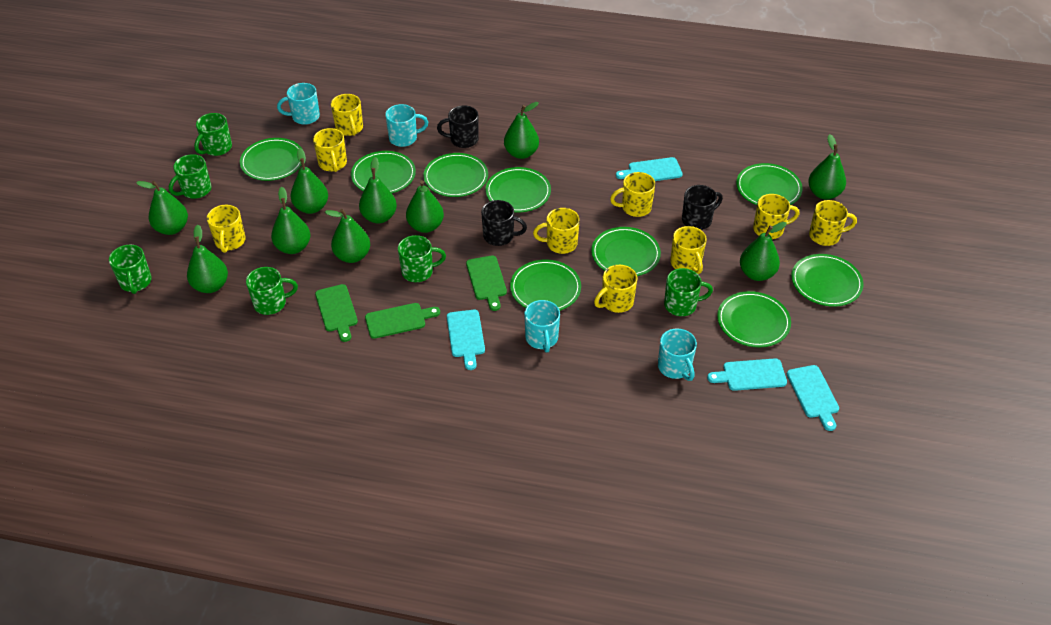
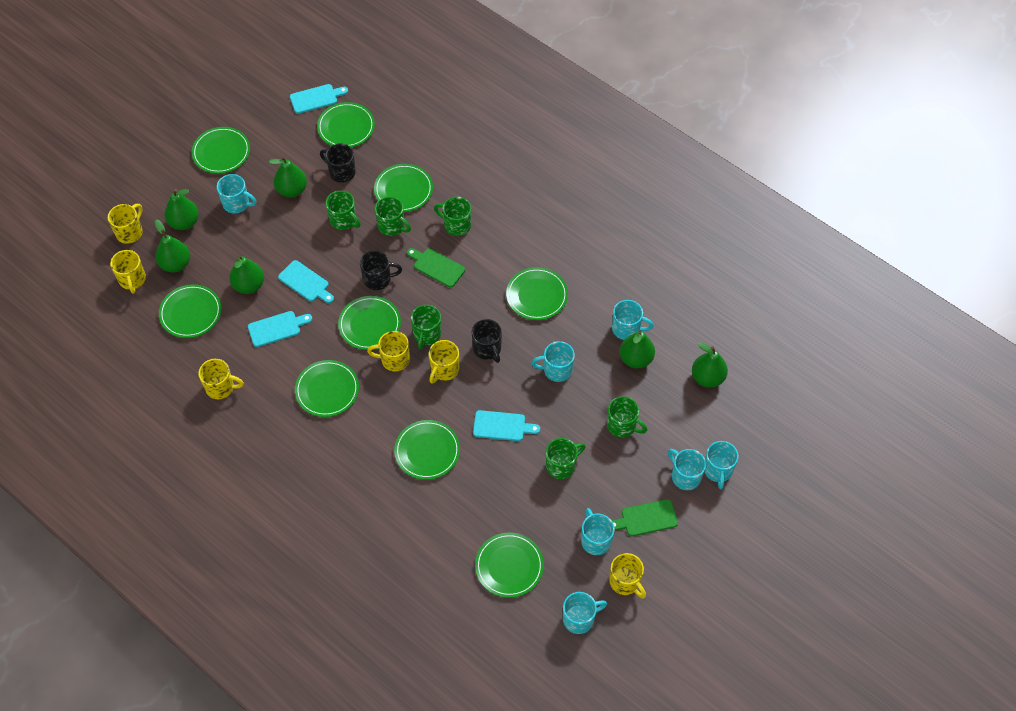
green cutting board: 3 -> 2
green pear: 10 -> 6
turquoise mug: 4 -> 7
yellow mug: 9 -> 6

